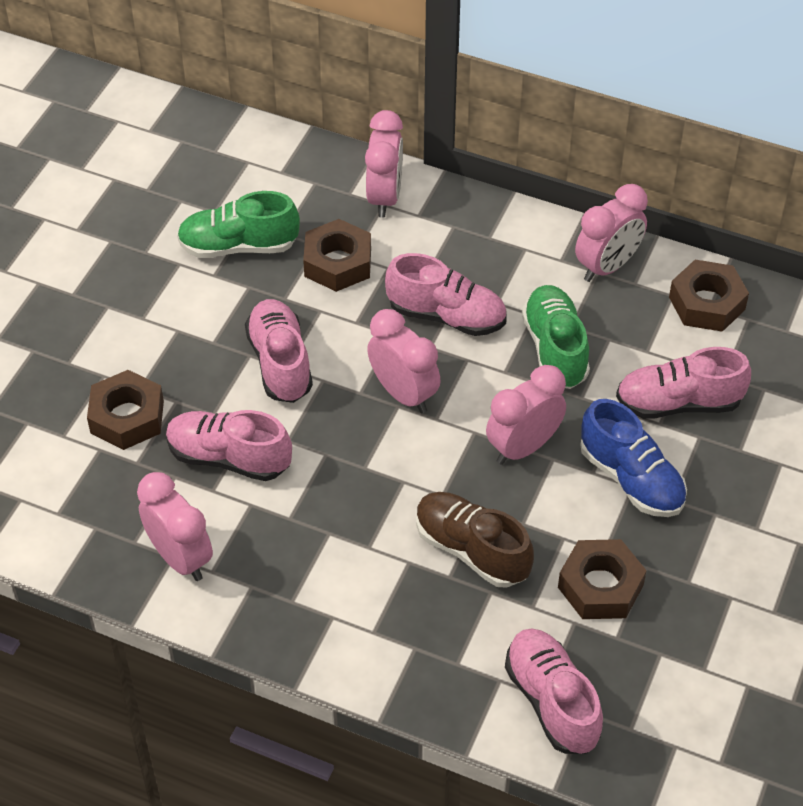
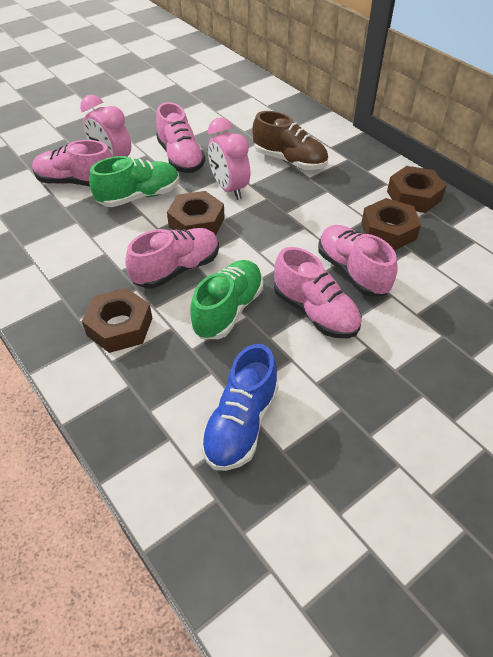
pink clock: 5 -> 2

